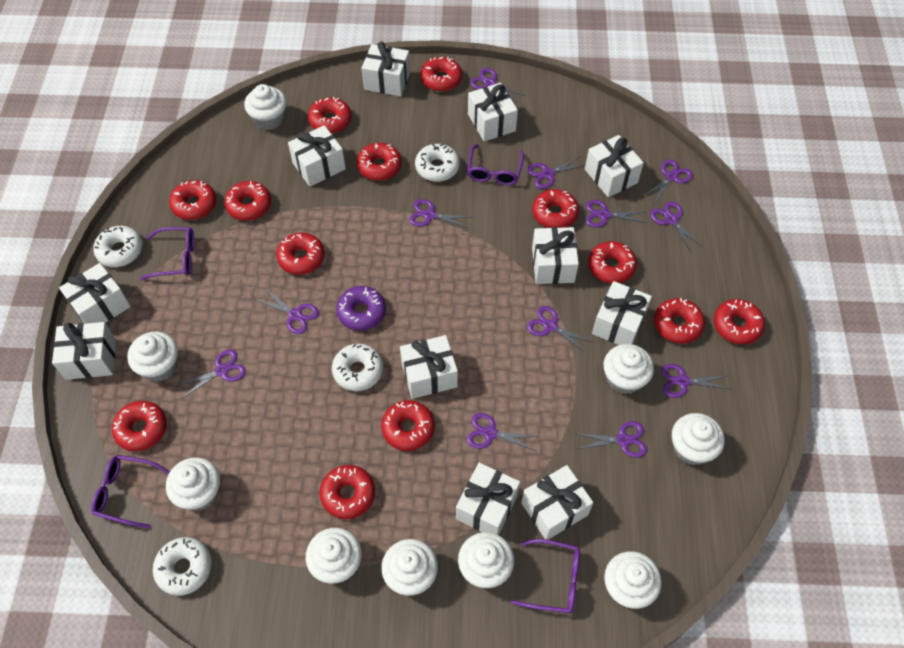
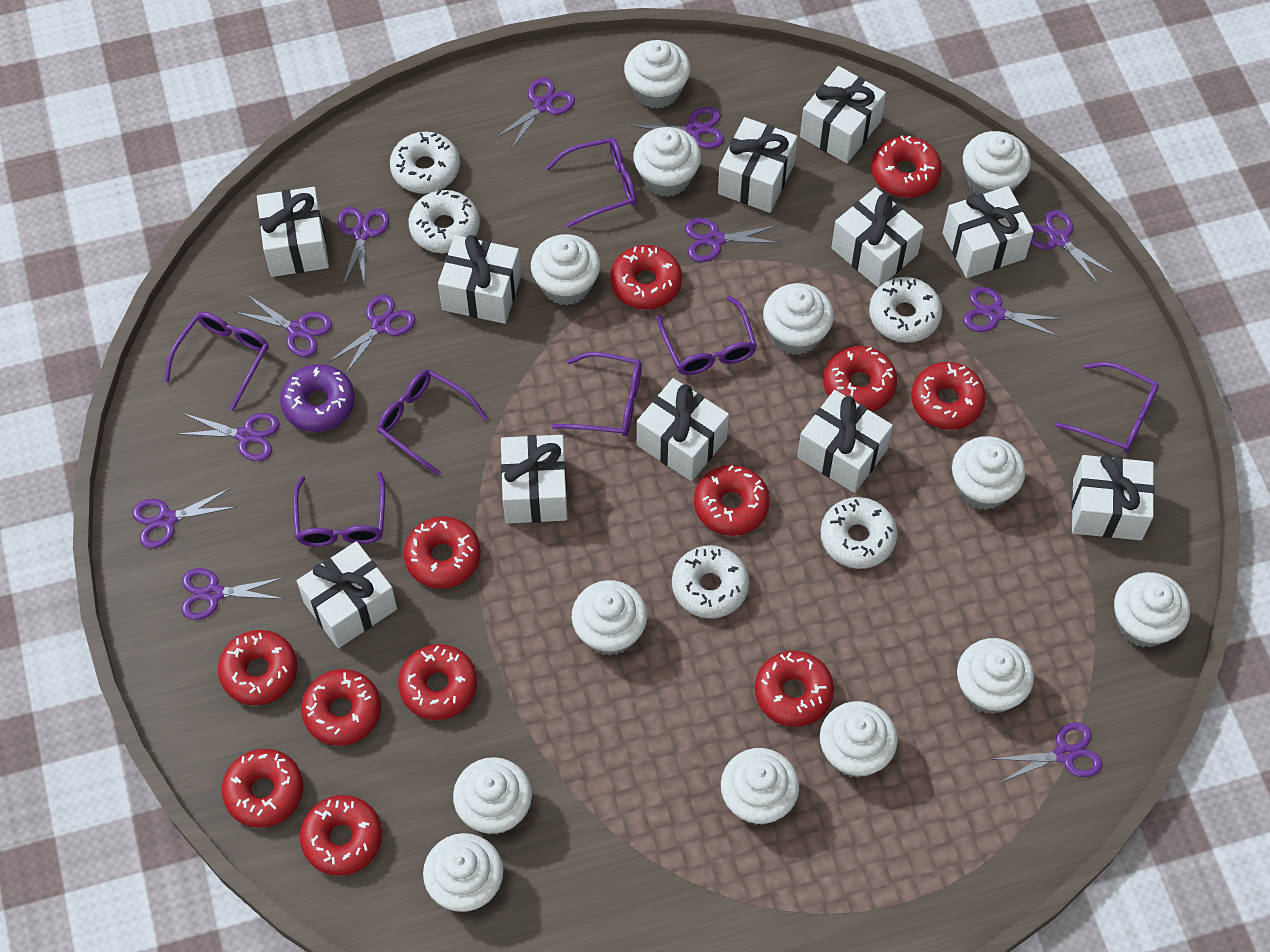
purple glasses: 4 -> 7
red donut: 13 -> 12
white cupcake: 9 -> 13
white donut: 4 -> 5

